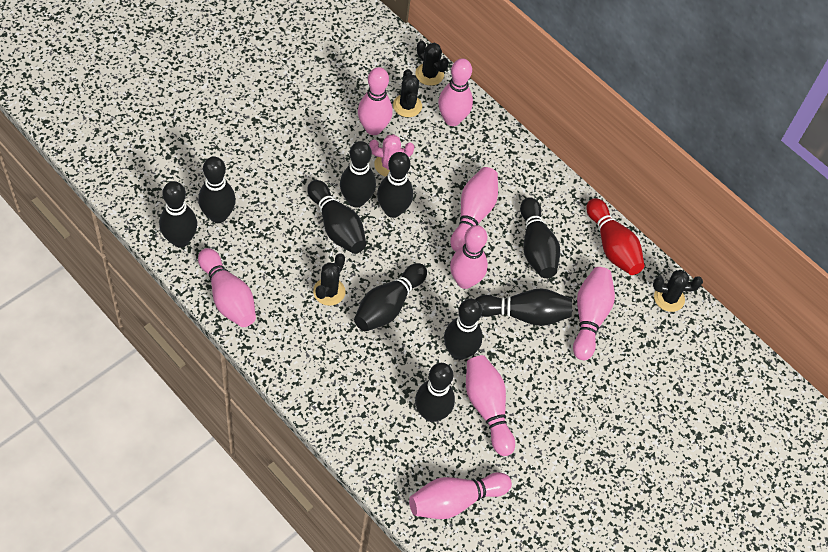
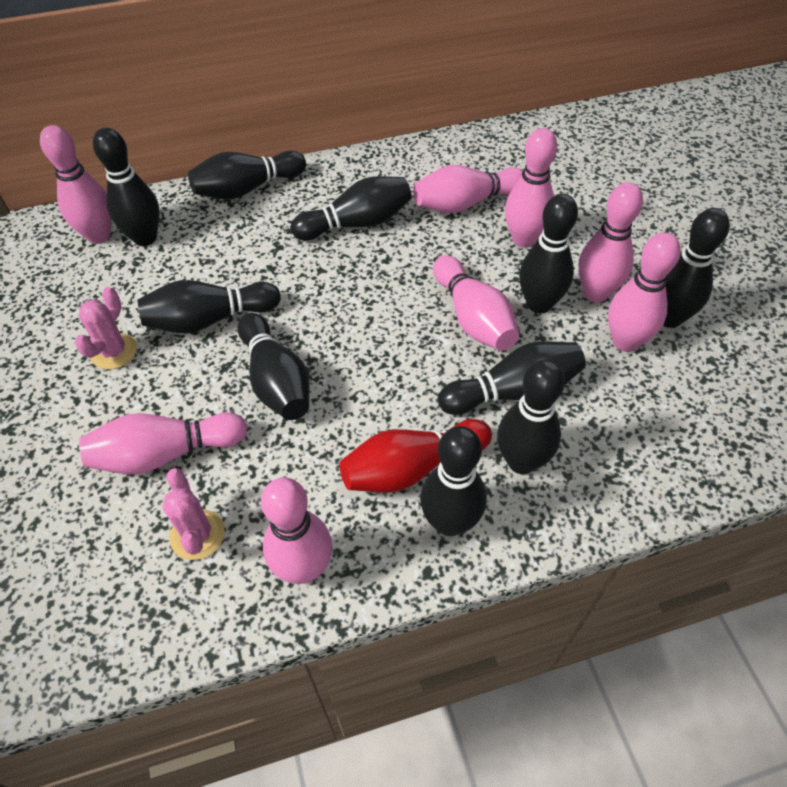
black cactus: 4 -> 0
pink cactus: 1 -> 2

